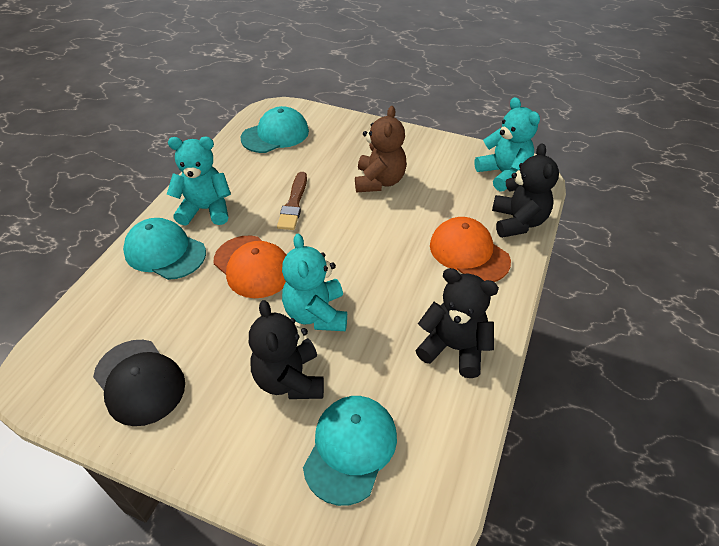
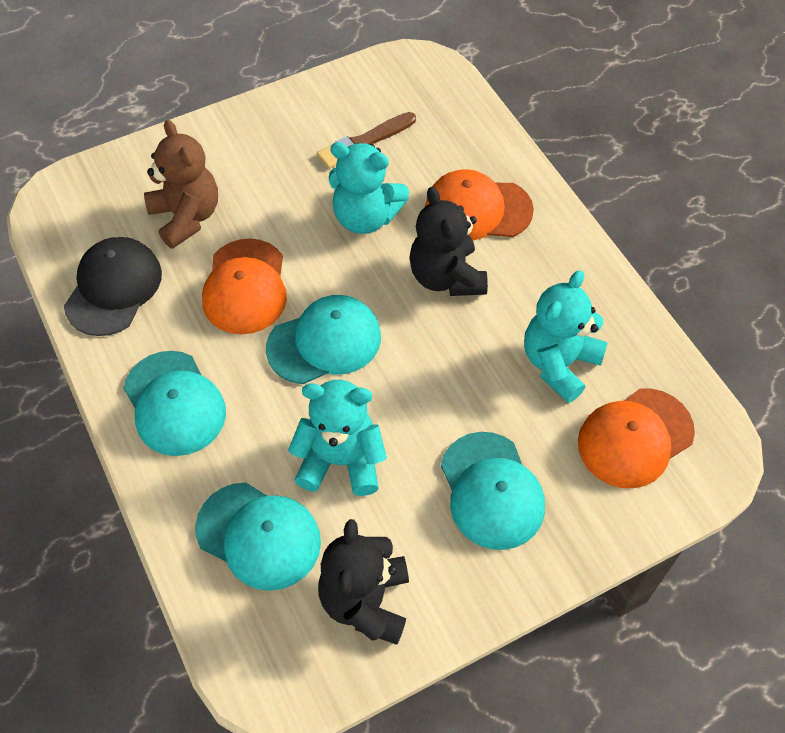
black teddy bear: 3 -> 2
orange cap: 2 -> 3
turquoise cap: 3 -> 4

